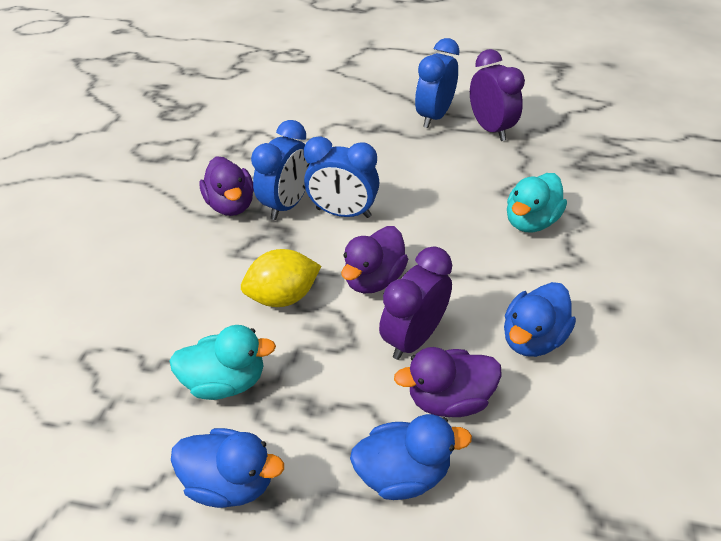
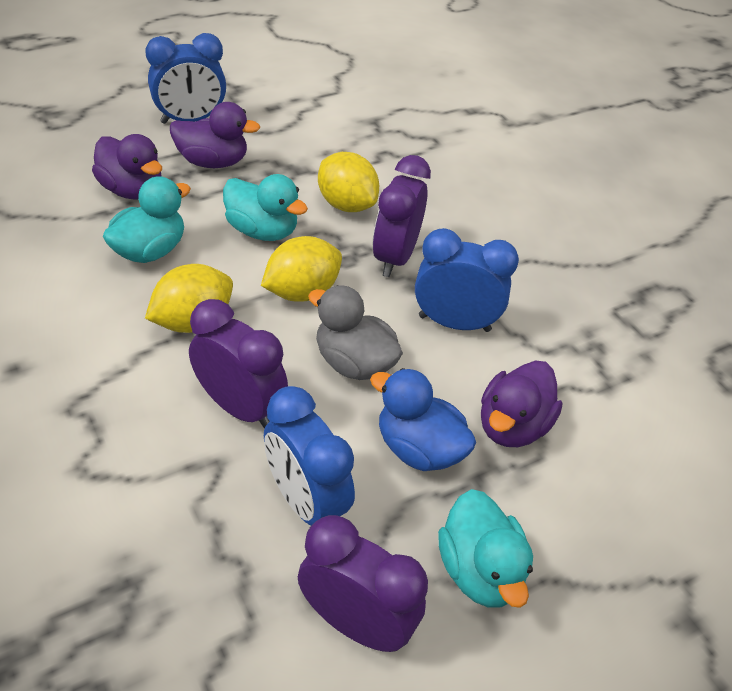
blue duck: 3 -> 1
grey duck: 0 -> 1
purple clock: 2 -> 3
turquoise duck: 2 -> 3
yellow lemon: 1 -> 3

